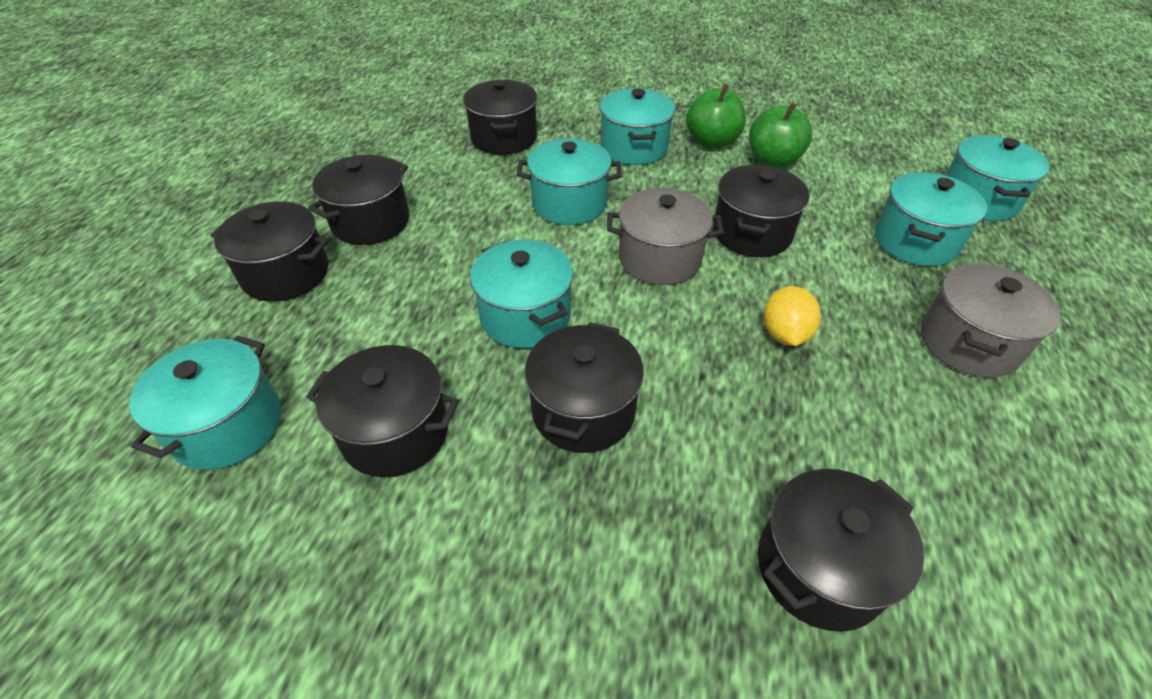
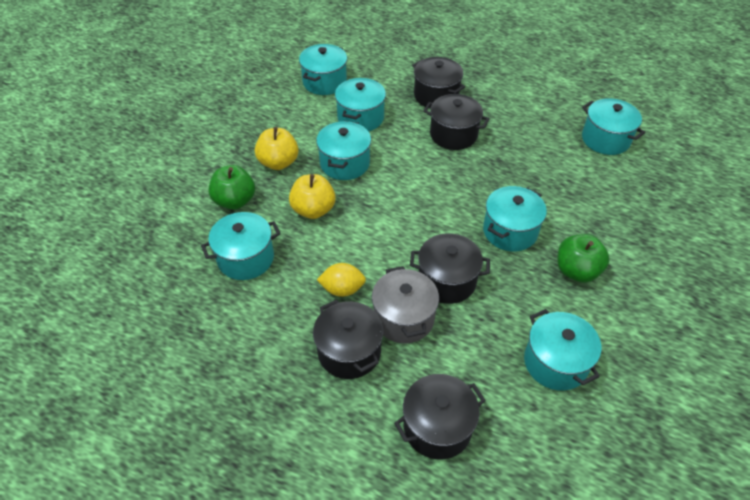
black pot: 7 -> 5
grey pot: 2 -> 1
turquoise pot: 6 -> 7
yellow apple: 0 -> 2

